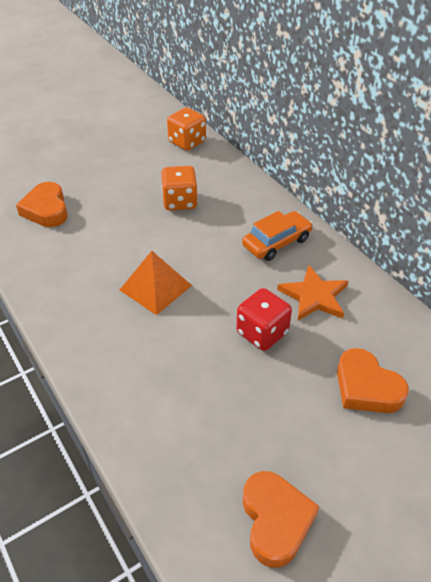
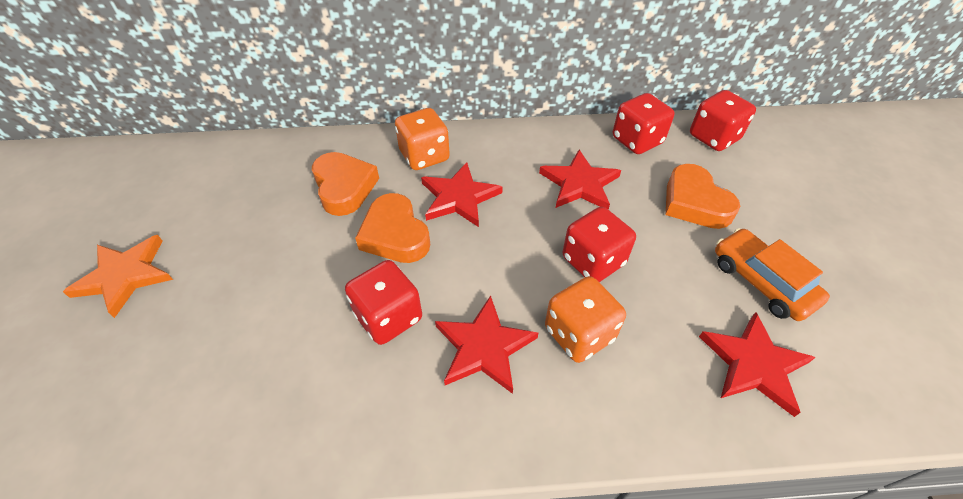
orange pyramid: 1 -> 0
red dice: 1 -> 4
red star: 0 -> 4

